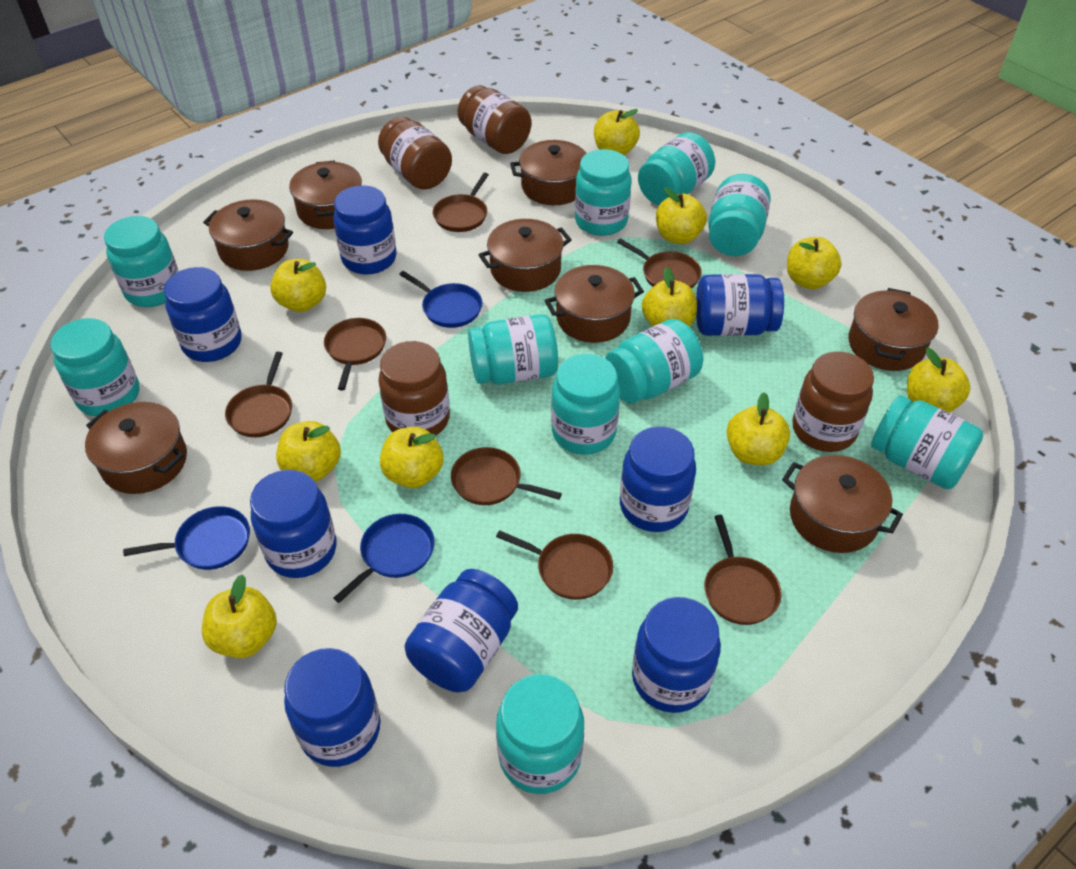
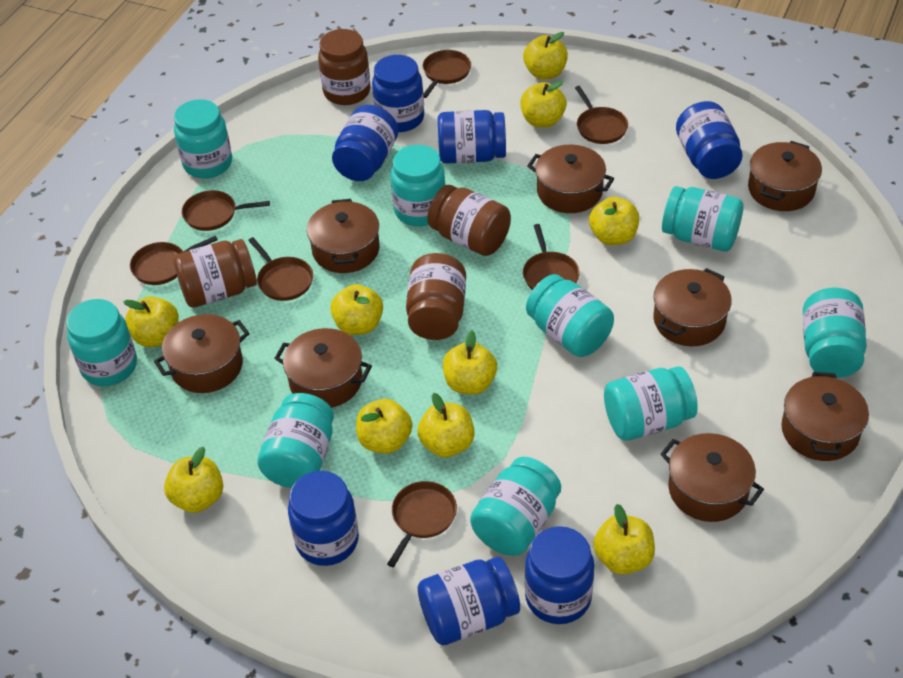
blue jar: 8 -> 7
blue pan: 3 -> 0
turquoise jar: 10 -> 9

